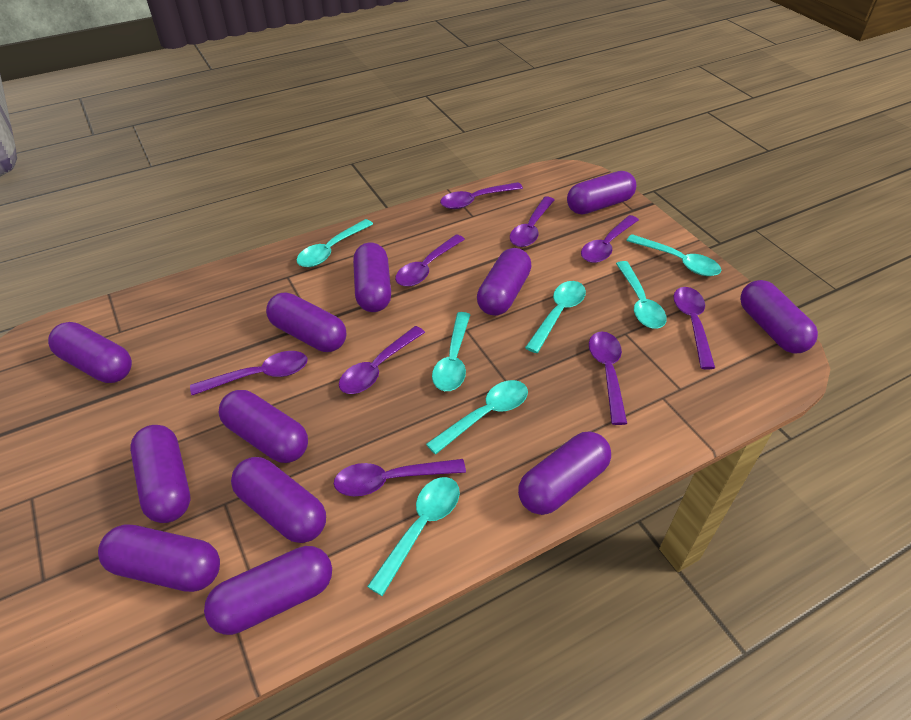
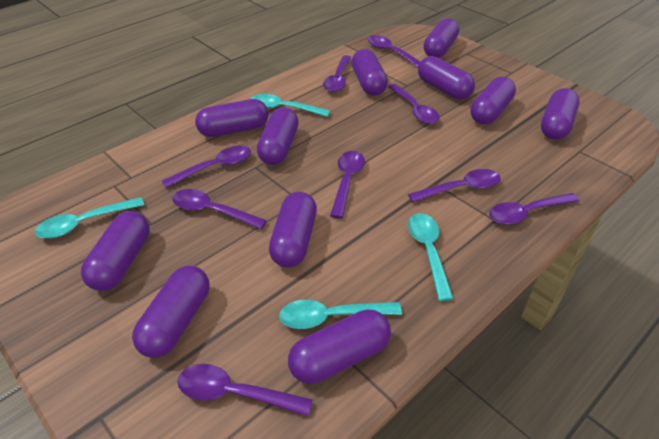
purple capsule: 12 -> 11
turquoise spoon: 7 -> 4

